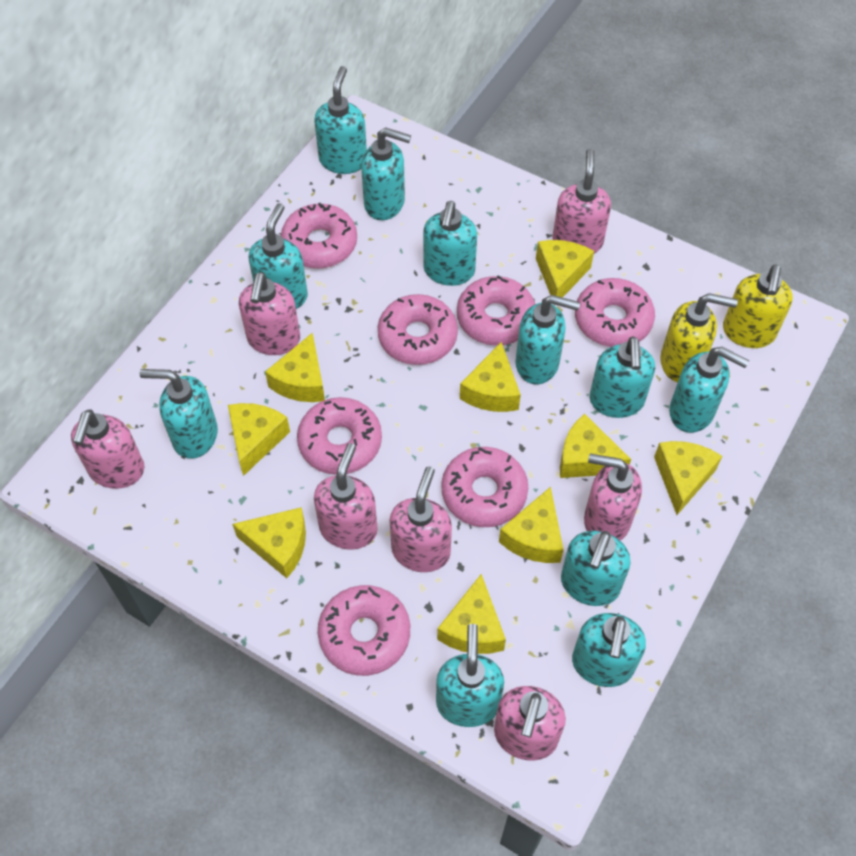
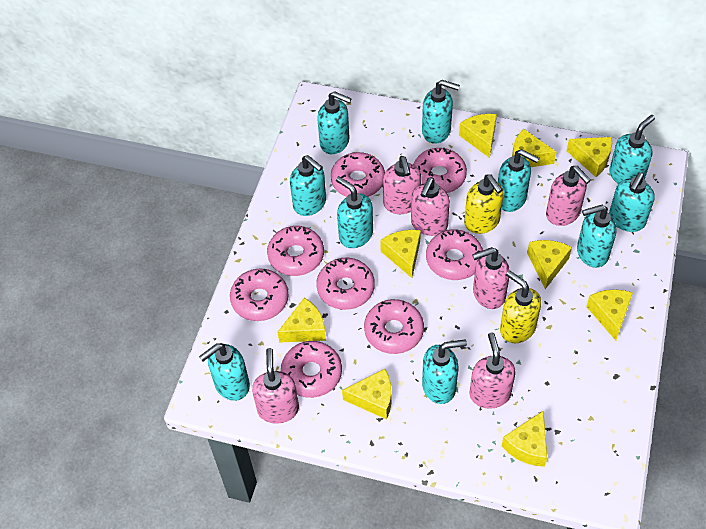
pink donut: 7 -> 8
pink soap dispenser: 7 -> 6
turquoise soap dispenser: 11 -> 10

